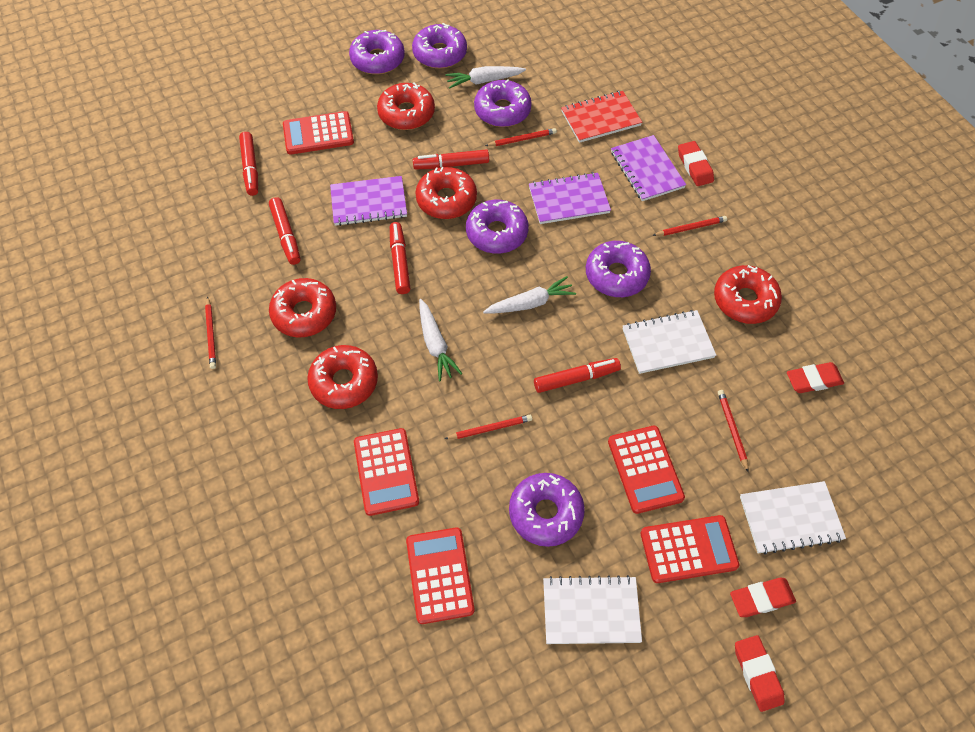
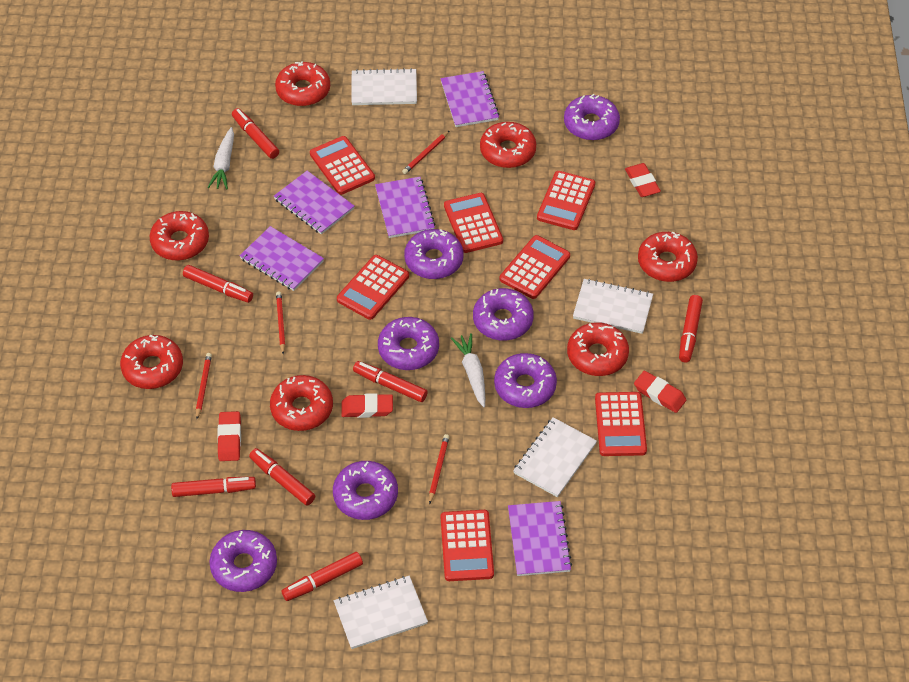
purple donut: 6 -> 7
purple notebook: 3 -> 5
red calculator: 5 -> 7
red donut: 5 -> 7
red marker: 5 -> 7
red notebook: 1 -> 0
red pencil: 5 -> 4
white carrot: 3 -> 2
white notebook: 3 -> 4

